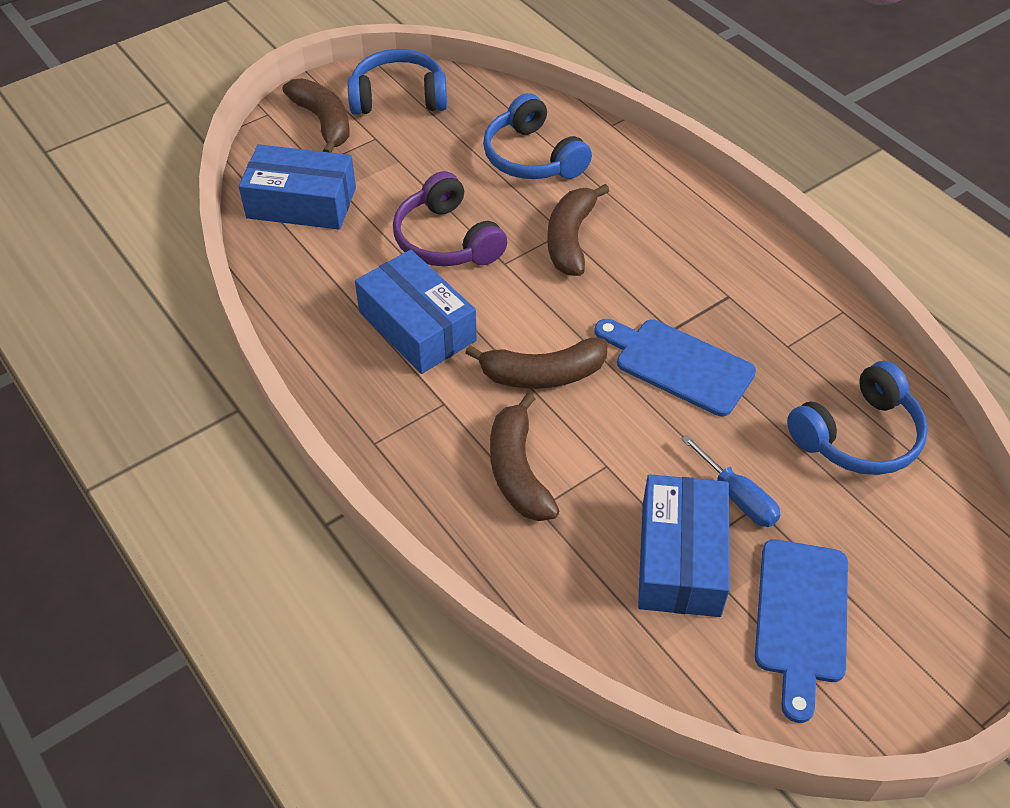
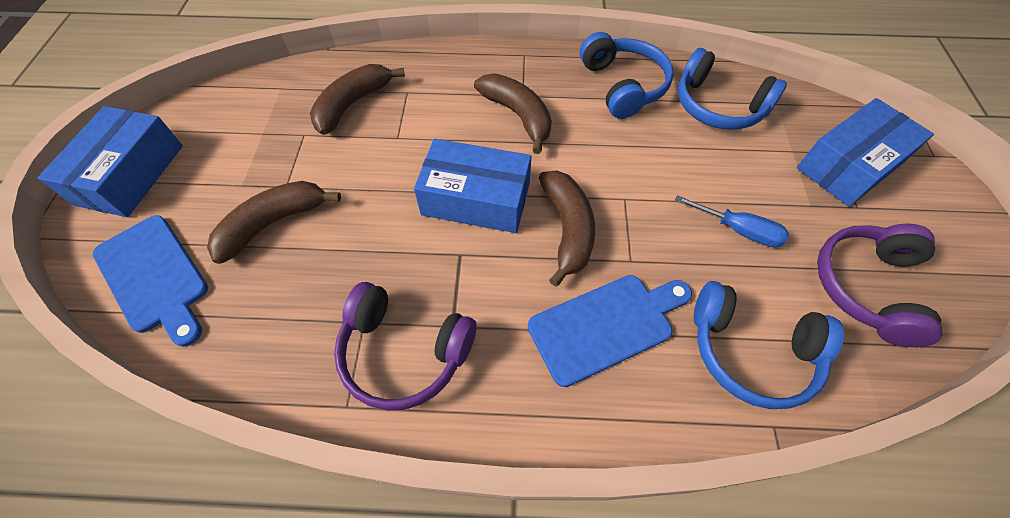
purple headphones: 1 -> 2

